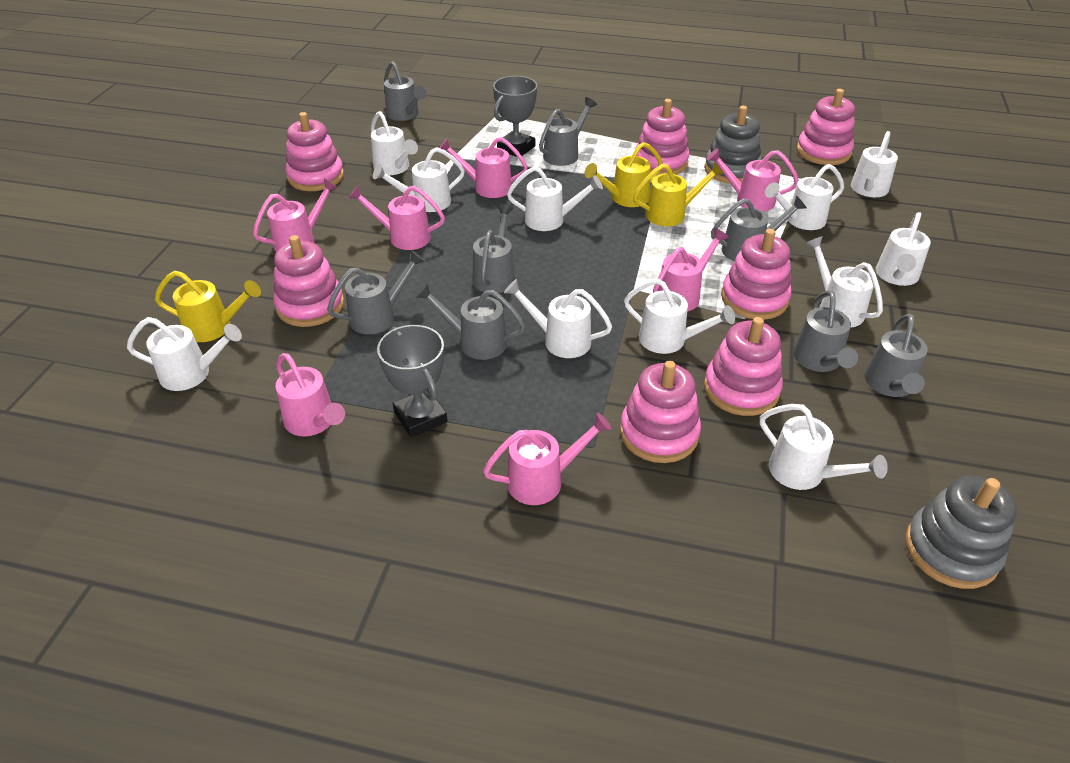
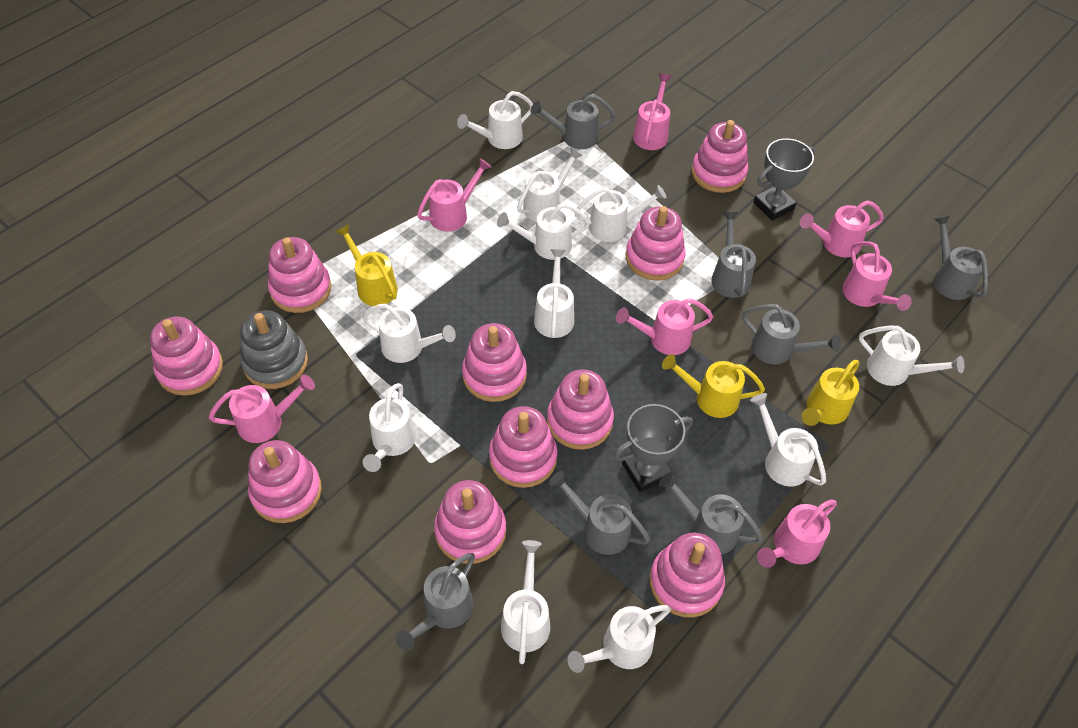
grey stacking toy: 2 -> 1
grey watering can: 8 -> 7
pink stacking toy: 7 -> 10

